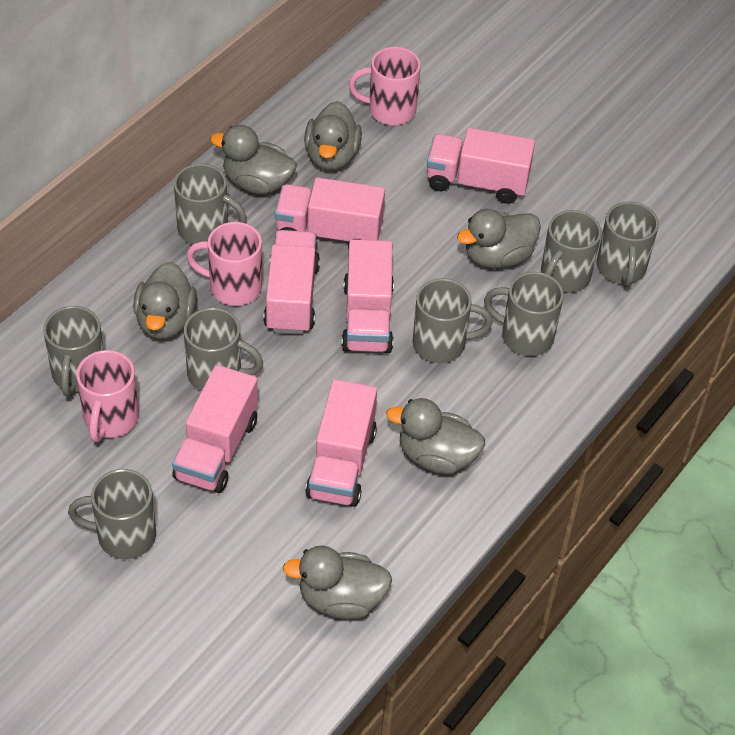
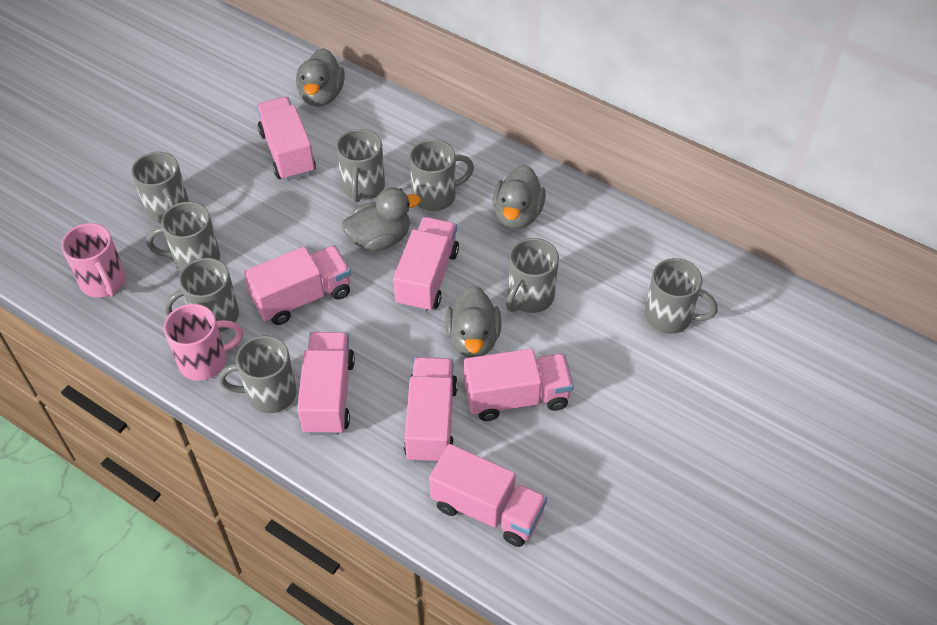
grey duck: 6 -> 4
pink mug: 3 -> 2
pink truck: 6 -> 7

